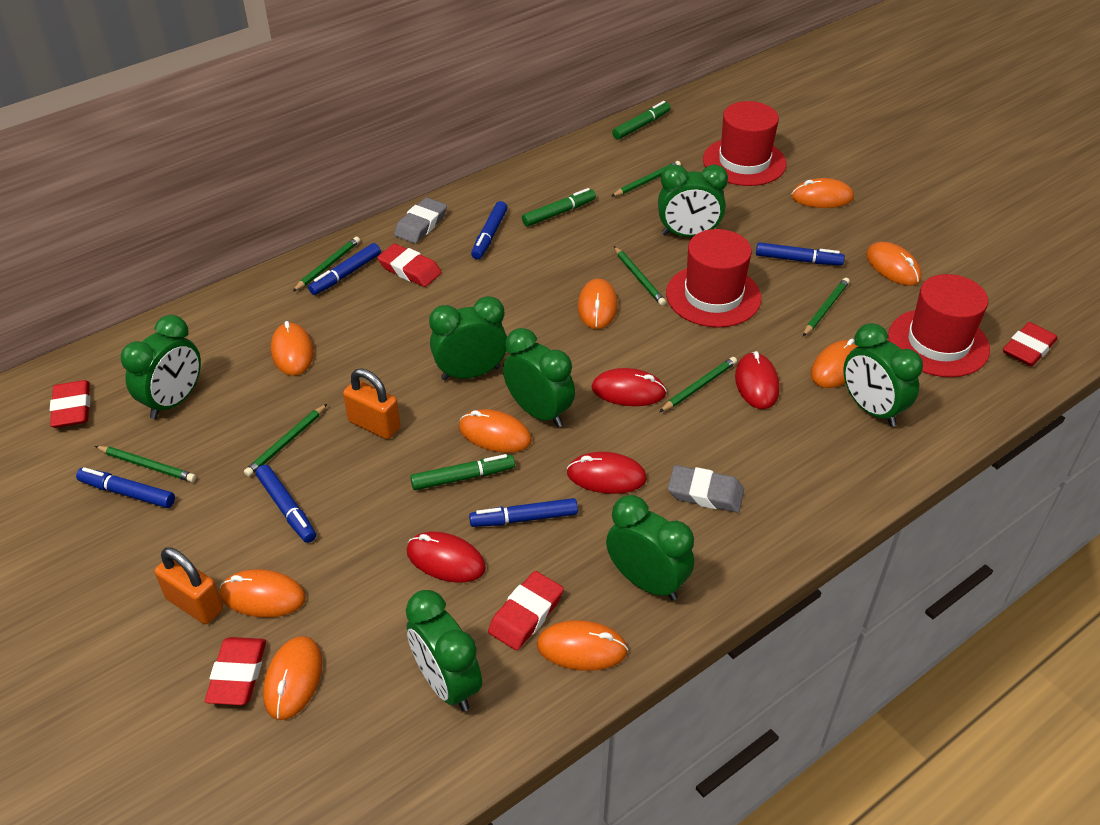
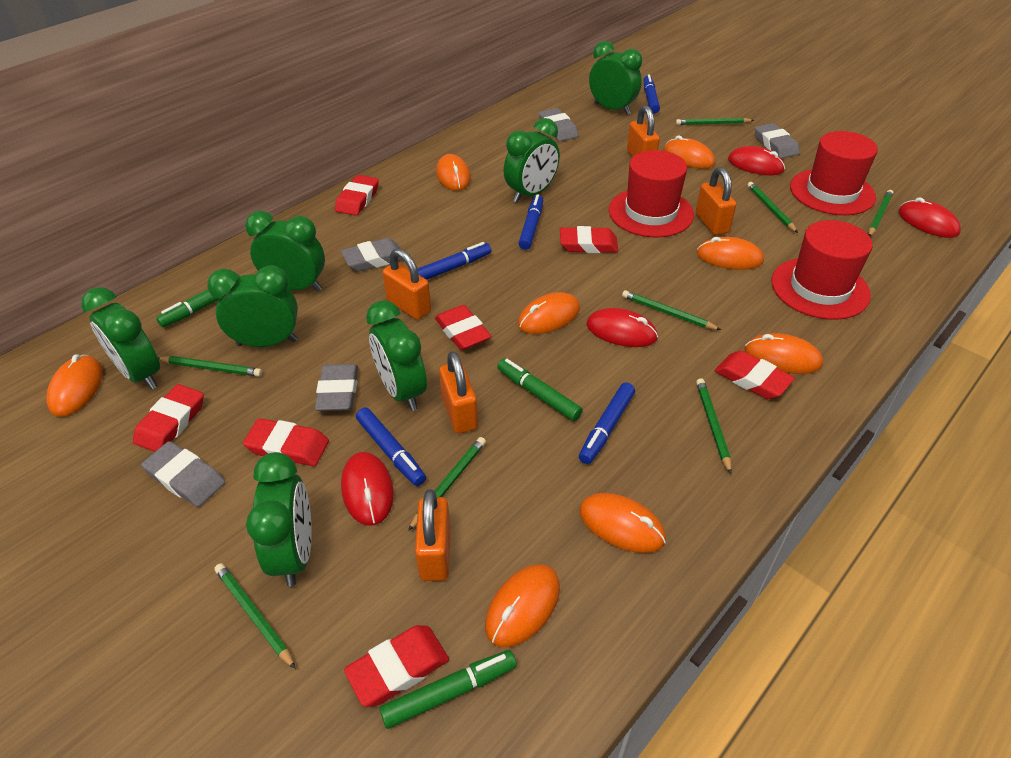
blue marker: 6 -> 5
green pencil: 7 -> 8
grey eraser: 2 -> 5
orange mouse: 9 -> 8
orange padlock: 2 -> 5
red eraser: 5 -> 7

